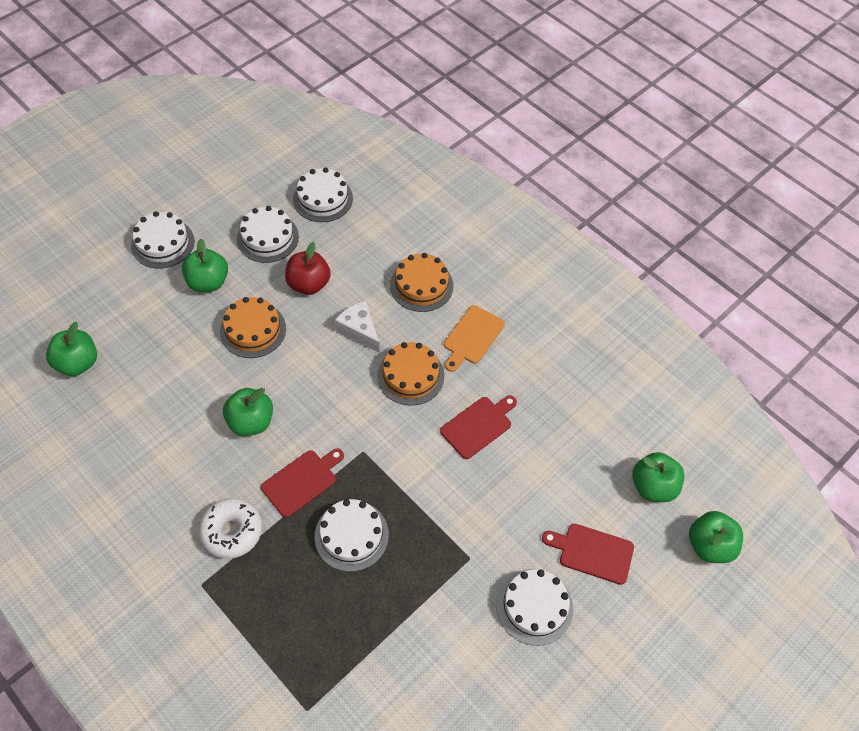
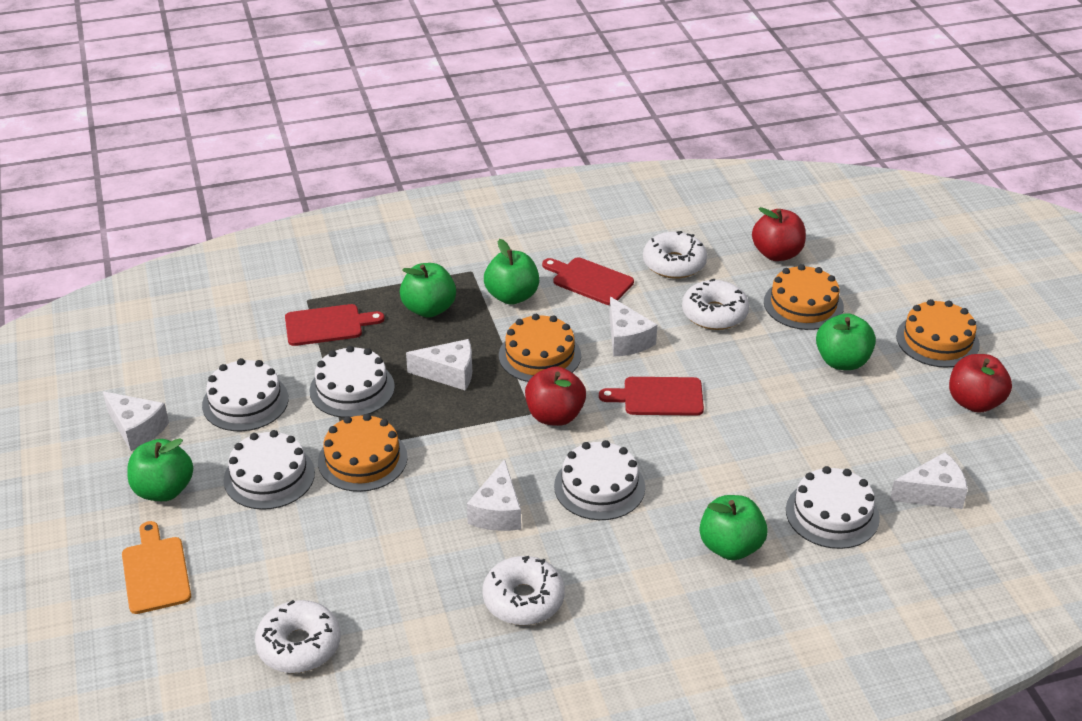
orange cake: 3 -> 4
red apple: 1 -> 3
white cheese: 1 -> 5
white donut: 1 -> 4

